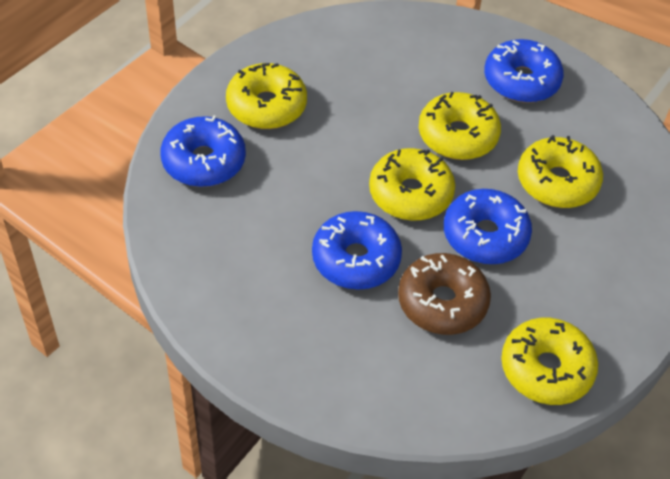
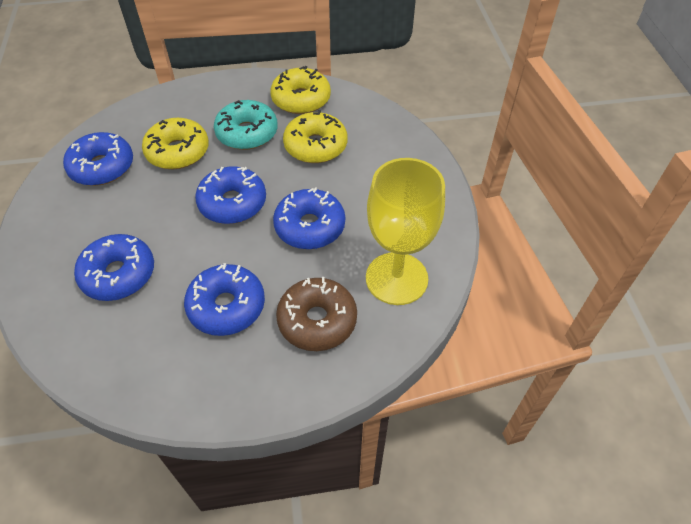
blue donut: 4 -> 5
turquoise donut: 0 -> 1
yellow donut: 5 -> 3
yellow goblet: 0 -> 1

